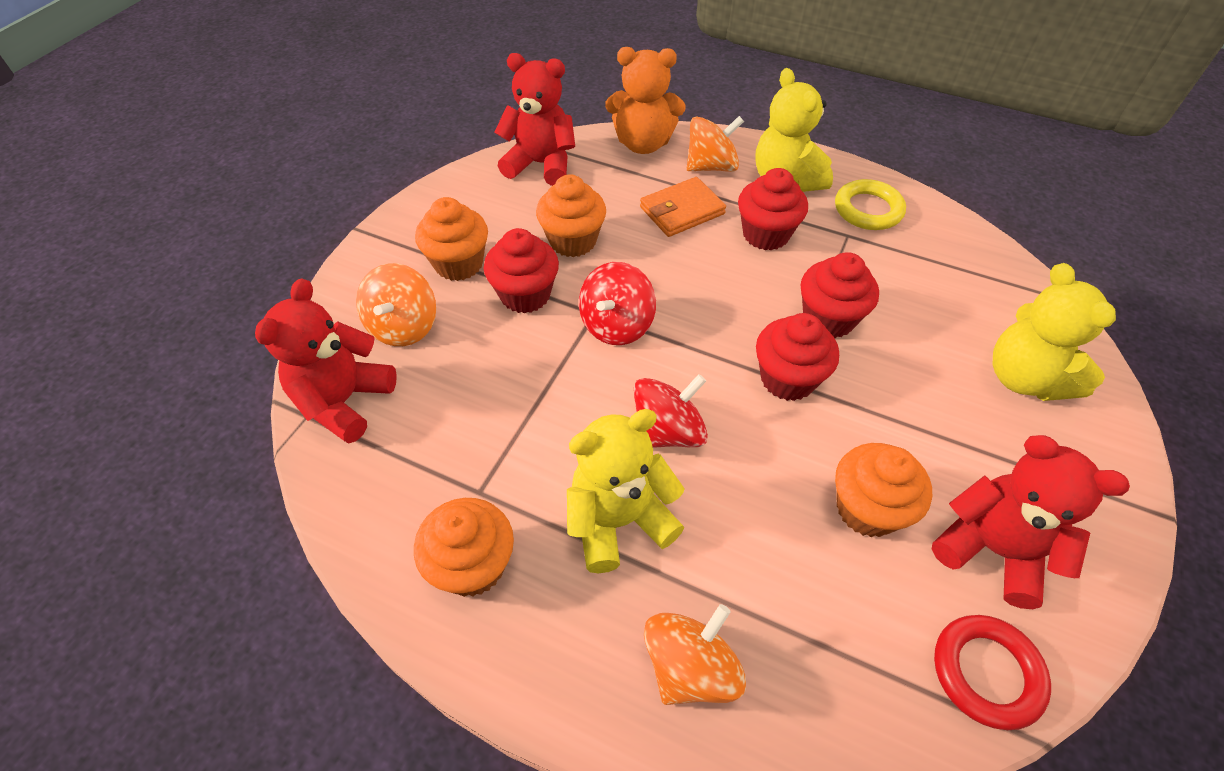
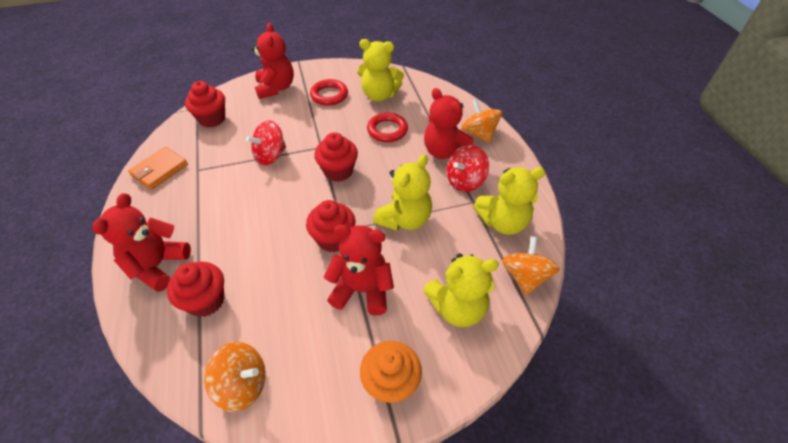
orange cupcake: 4 -> 1
orange teddy bear: 1 -> 0
red ring: 1 -> 2
red teddy bear: 3 -> 4
yellow ring: 1 -> 0
yellow teddy bear: 3 -> 4

